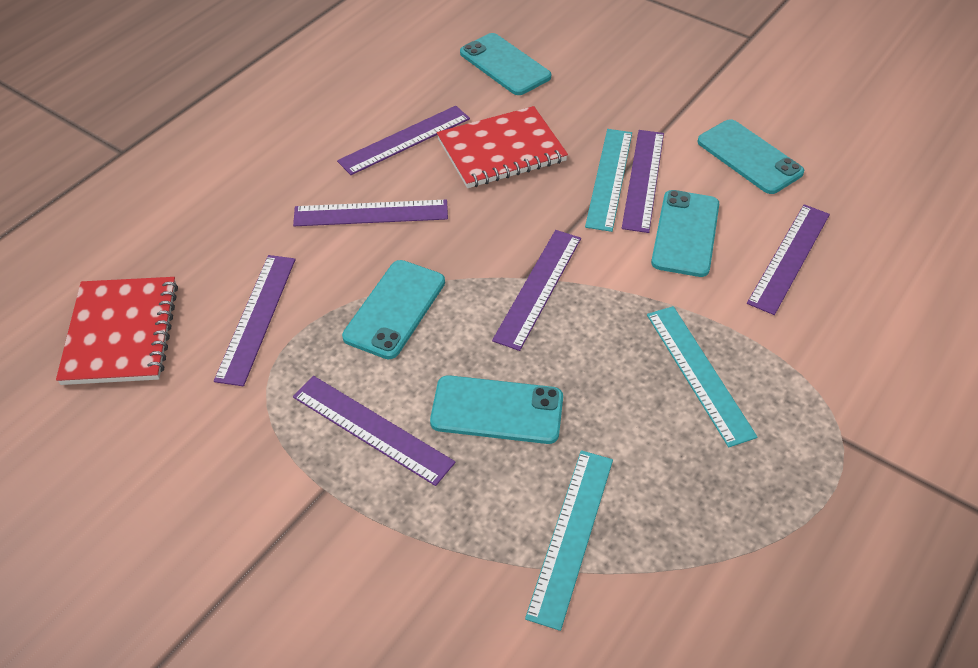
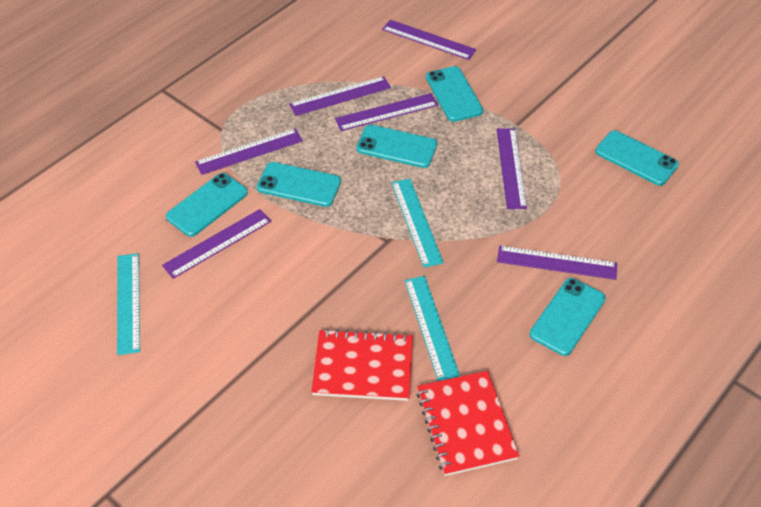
turquoise phone: 5 -> 6

